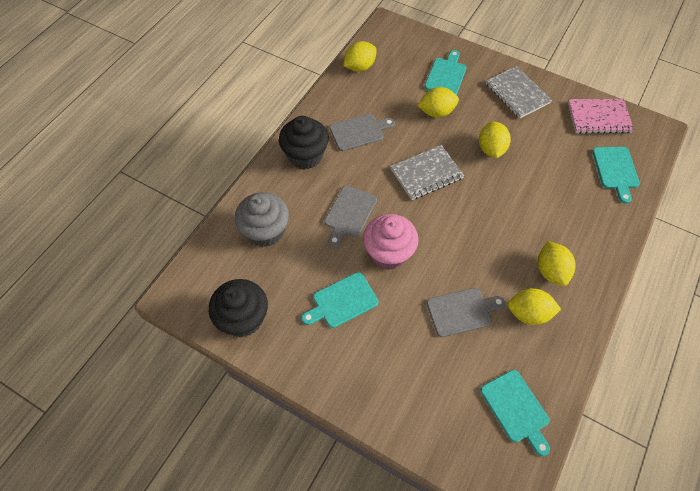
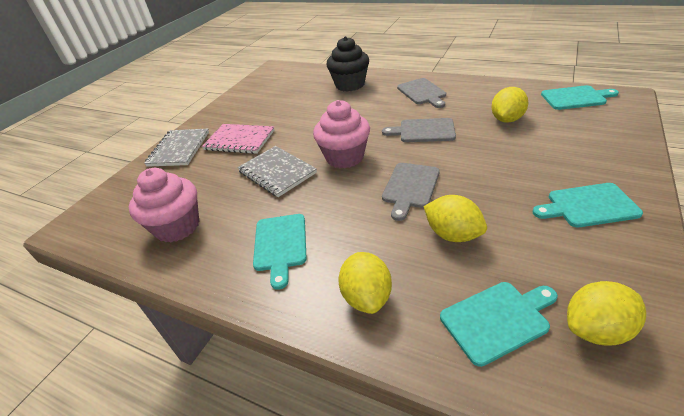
black cupcake: 2 -> 1
grey cupcake: 1 -> 0
pink cupcake: 1 -> 2
yellow lemon: 5 -> 4

